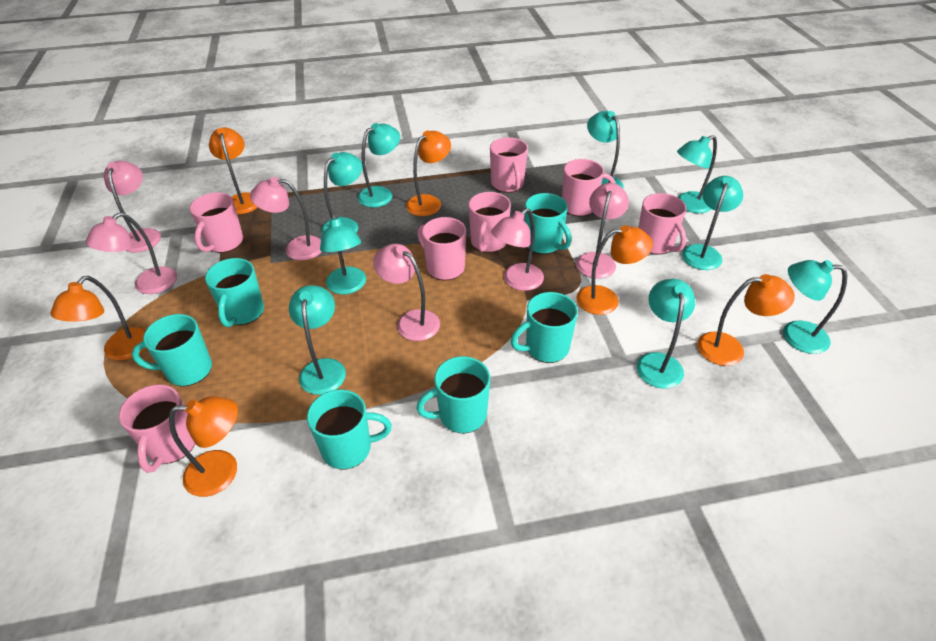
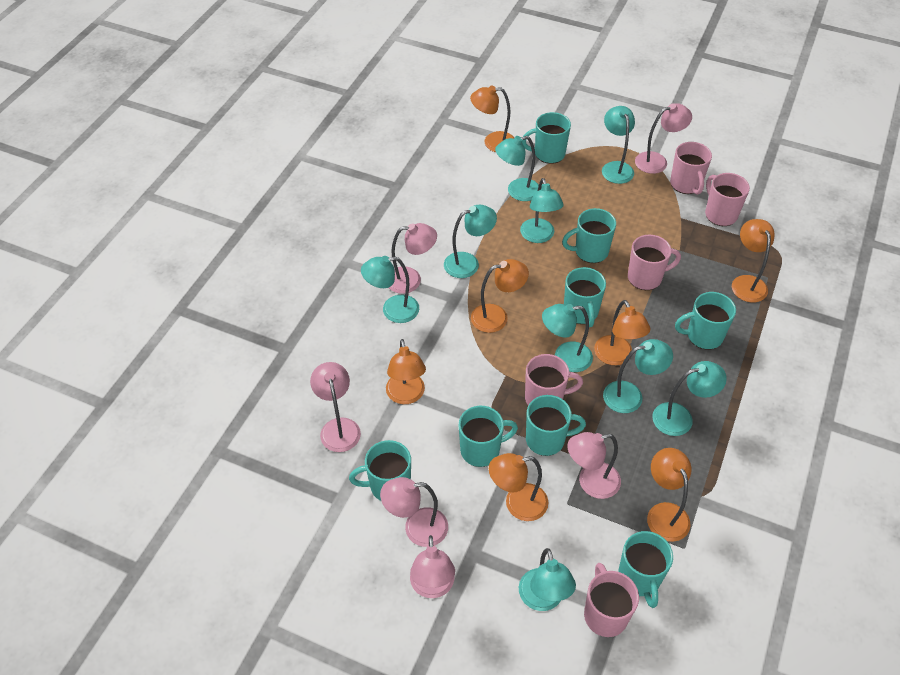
orange lamp: 6 -> 7
pink mug: 7 -> 5
turquoise mug: 6 -> 8

